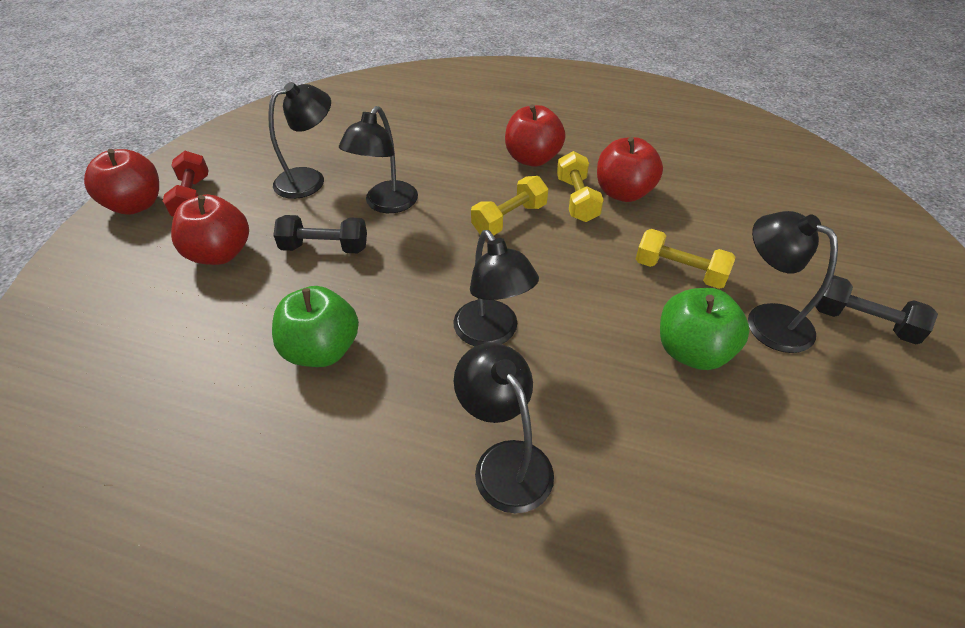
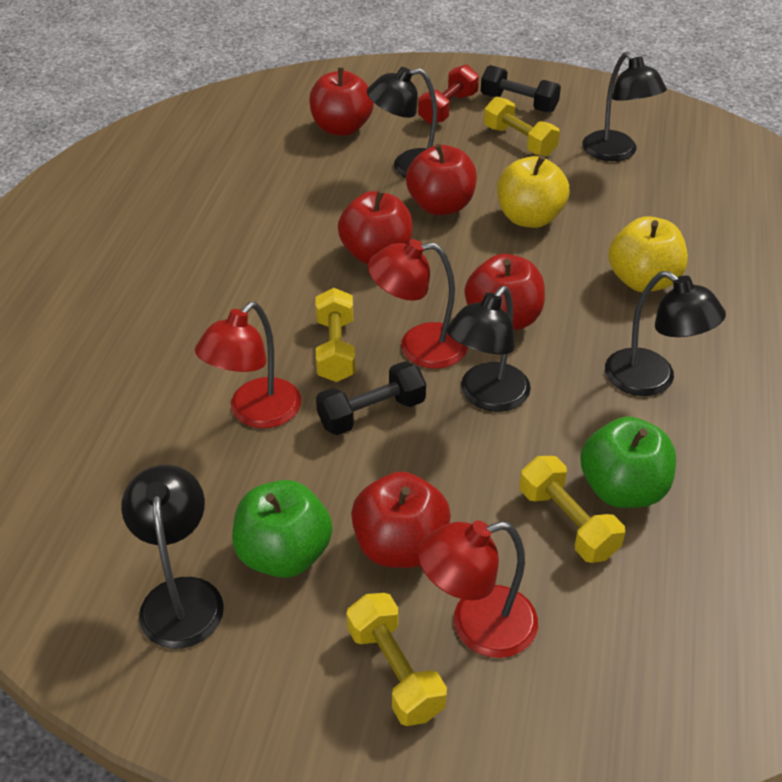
red apple: 4 -> 5
red lamp: 0 -> 3
yellow apple: 0 -> 2
yellow dumbbell: 3 -> 4

